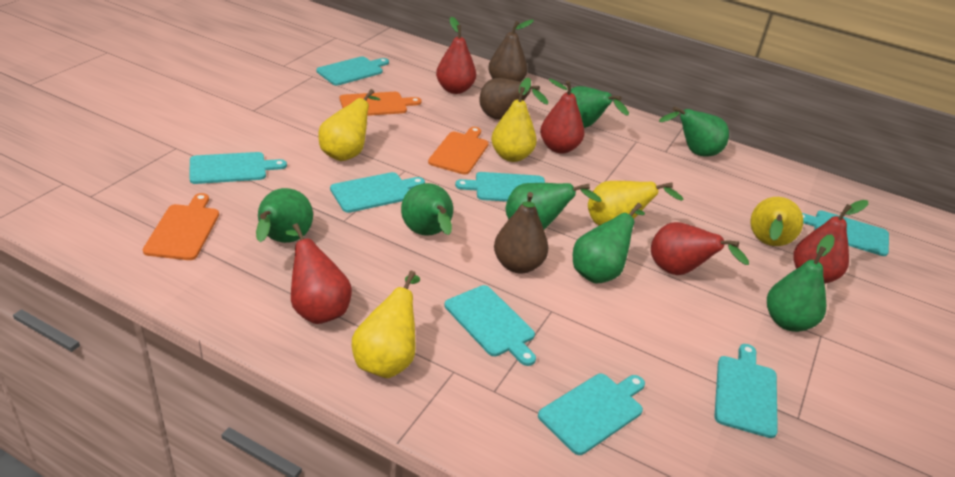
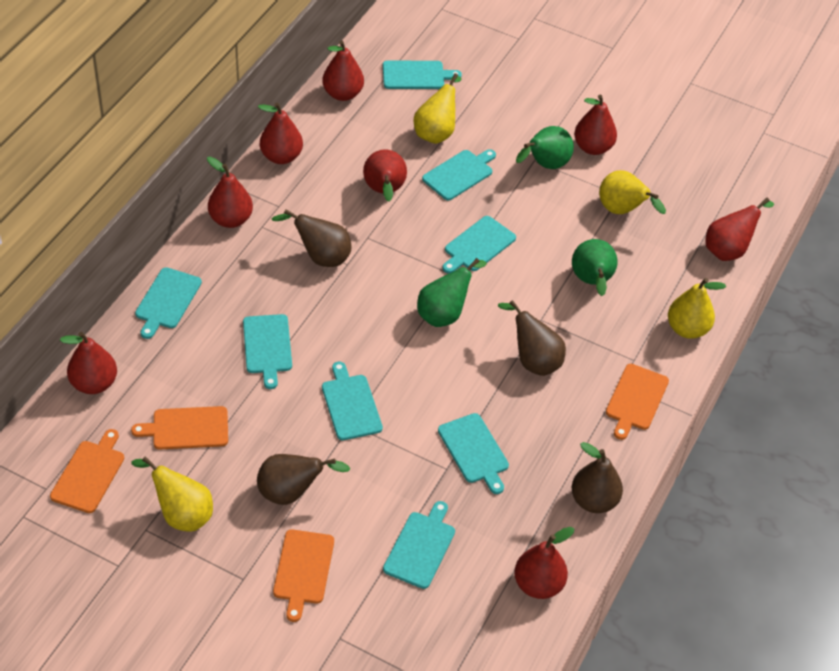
brown pear: 3 -> 4
green pear: 7 -> 3
orange cutting board: 3 -> 4
red pear: 5 -> 8
yellow pear: 5 -> 4

